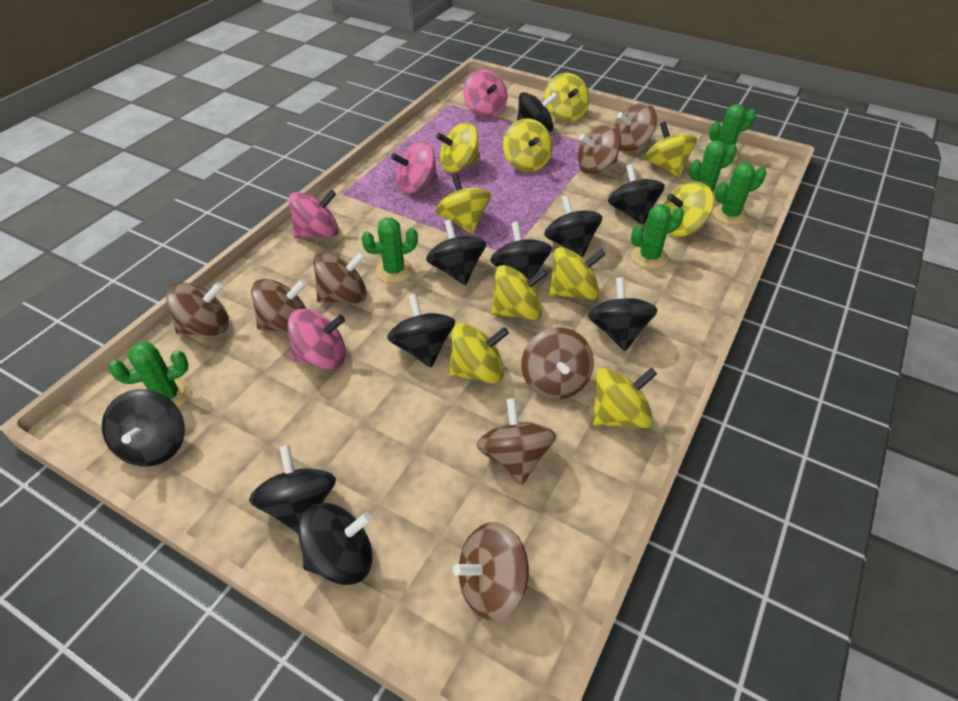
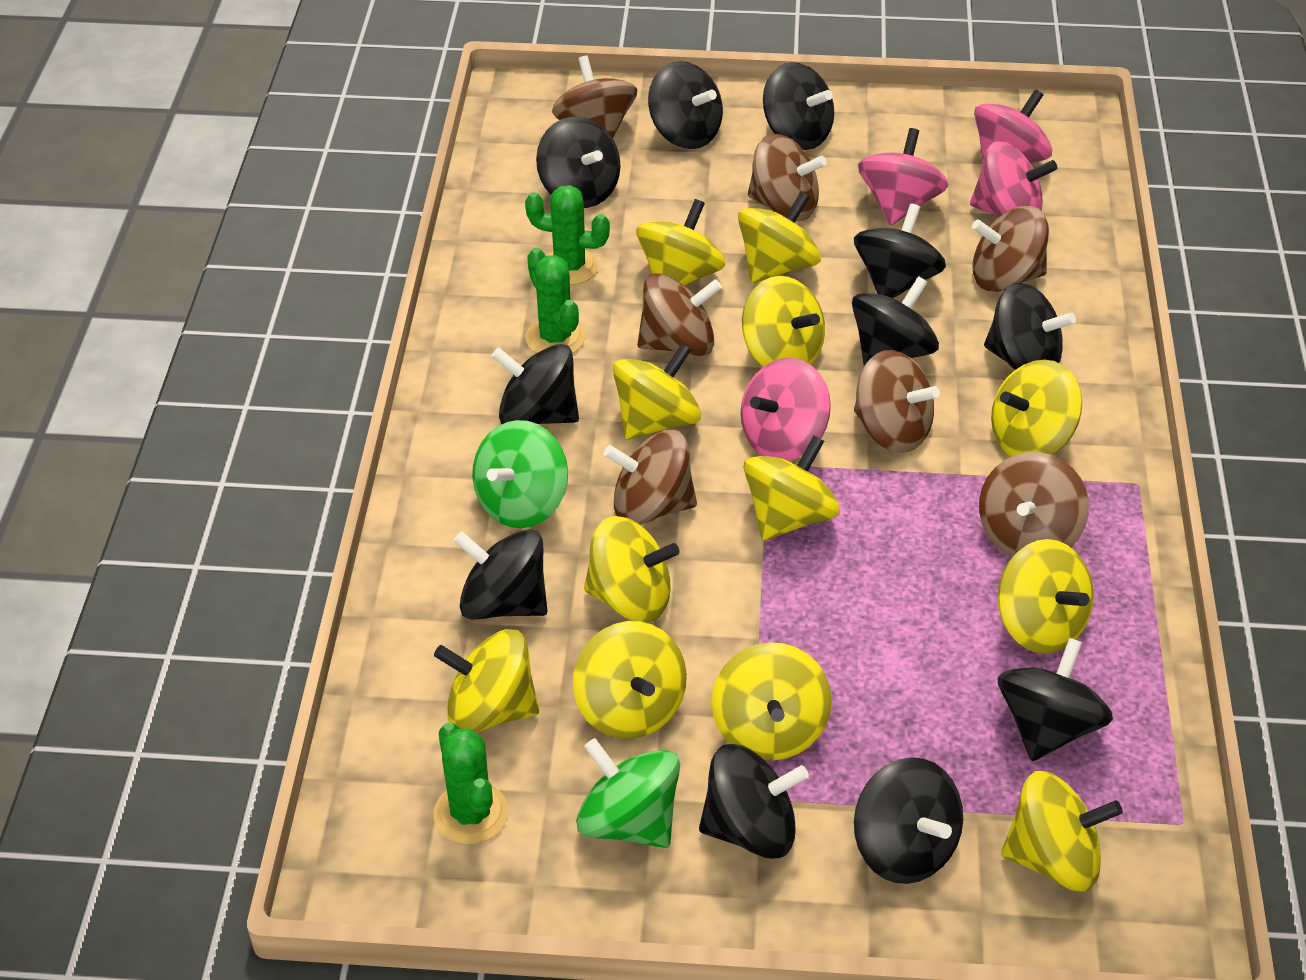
black spinning top: 10 -> 11
brown spinning top: 8 -> 7
green cactus: 6 -> 3
green spinning top: 0 -> 2
yellow spinning top: 10 -> 12

